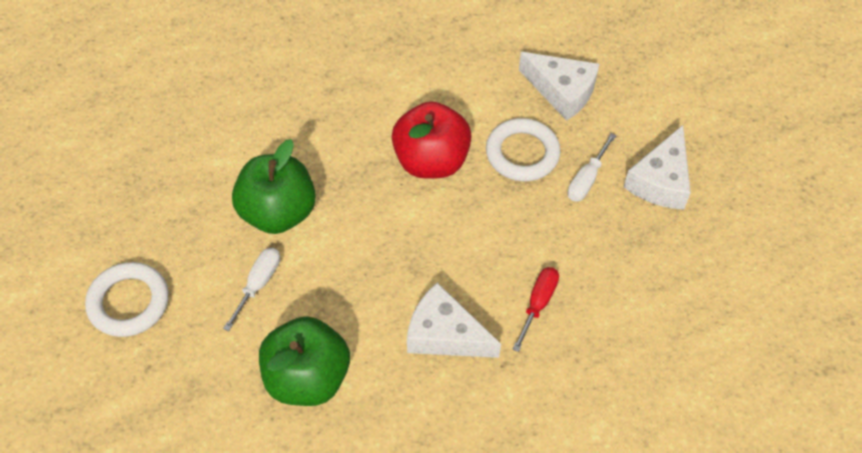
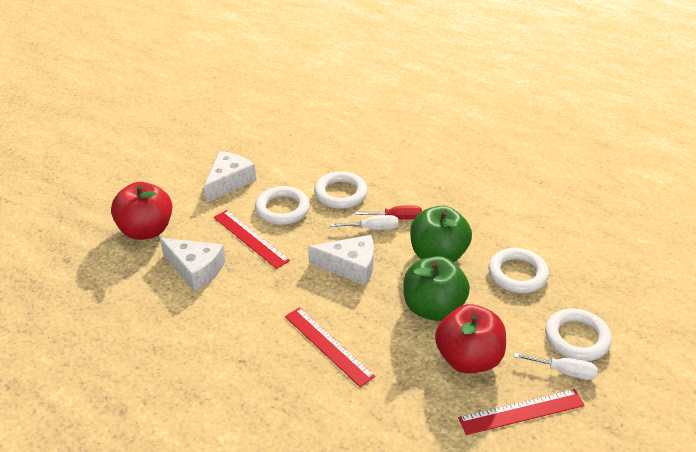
red apple: 1 -> 2
red ruler: 0 -> 3
white ring: 2 -> 4

